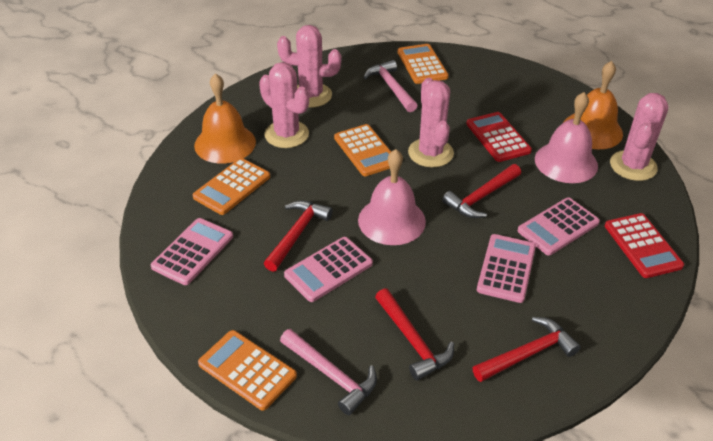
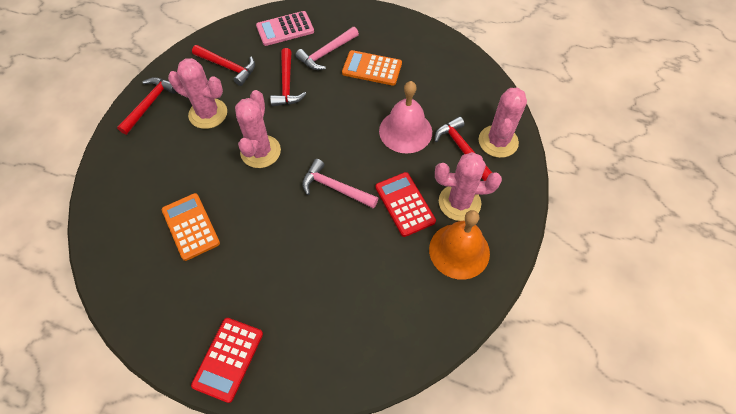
orange bell: 2 -> 1
orange calculator: 4 -> 2
pink bell: 2 -> 1
pink calculator: 4 -> 1

